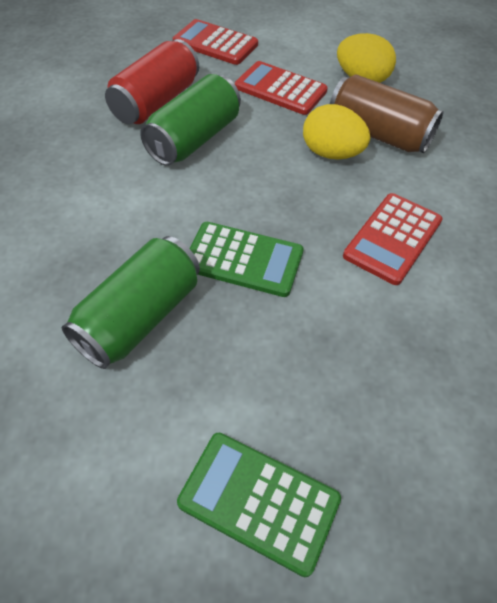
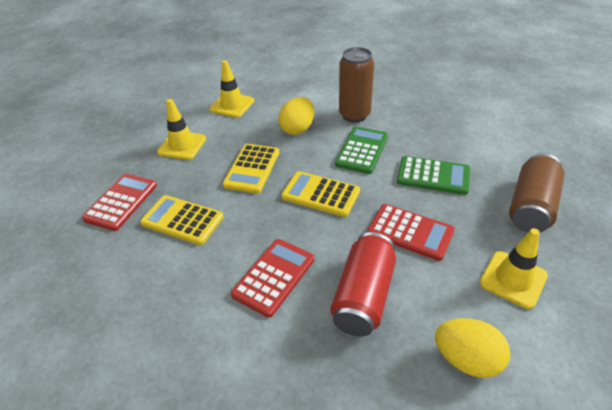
brown can: 1 -> 2
green can: 2 -> 0
yellow calculator: 0 -> 3
yellow traffic cone: 0 -> 3

